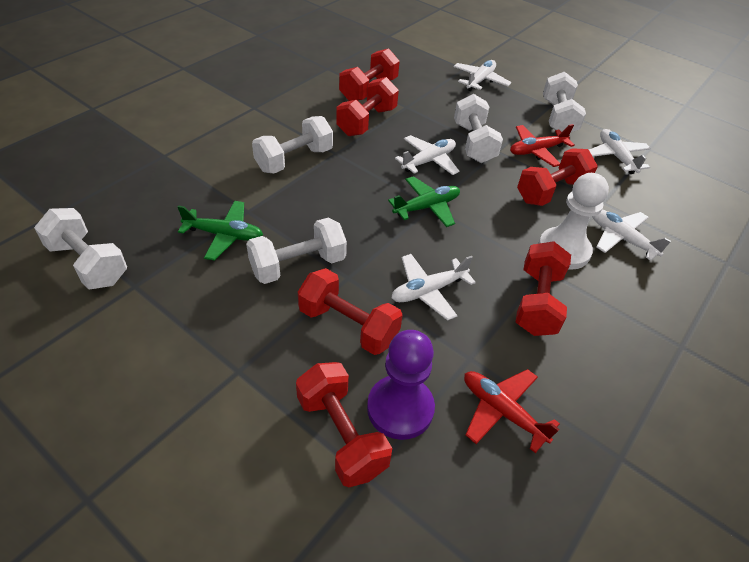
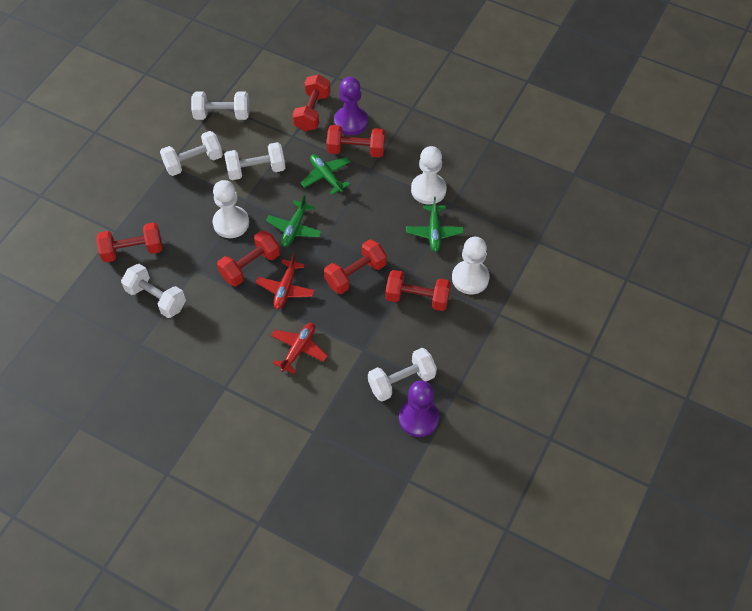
green plane: 2 -> 3
purple pawn: 1 -> 2
white pawn: 1 -> 3
white plane: 5 -> 0

